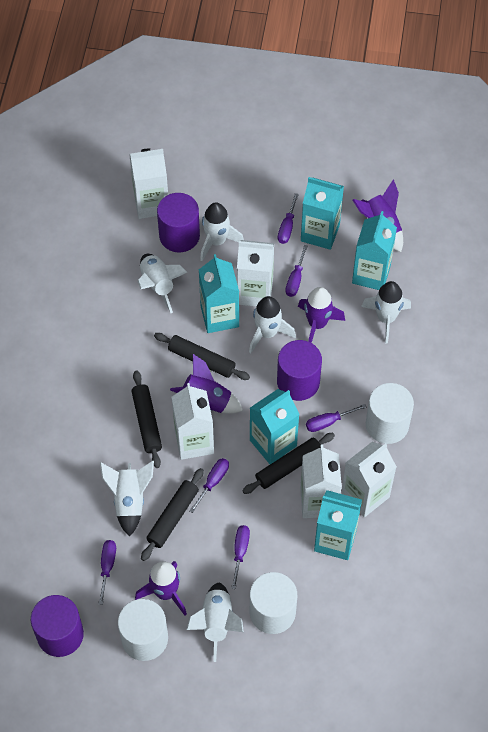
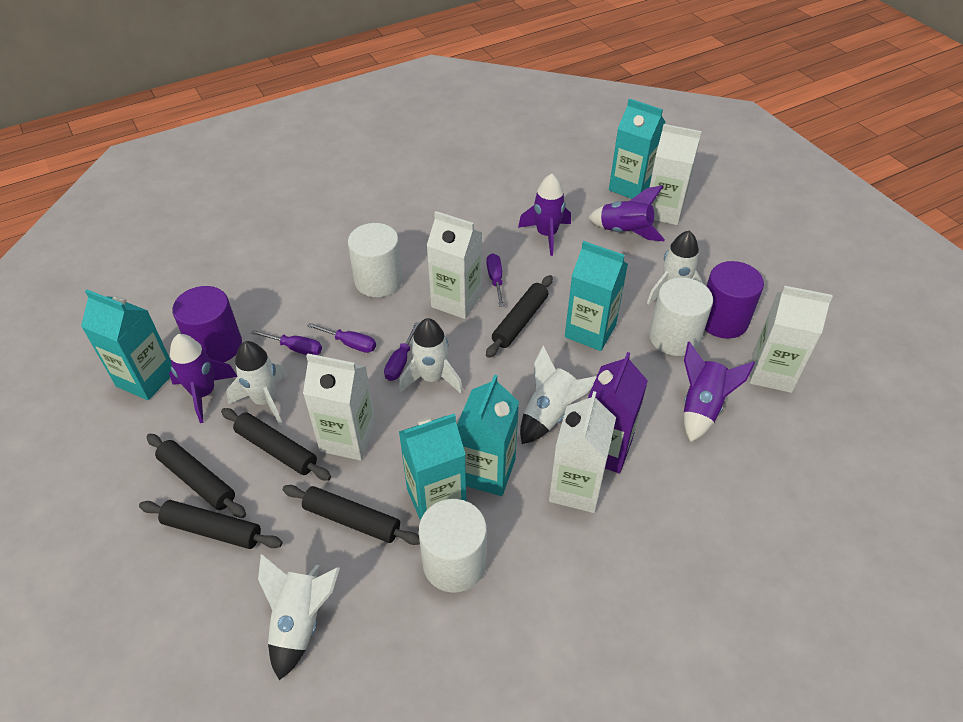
black rolling pin: 4 -> 5
purple carton: 0 -> 1
purple cylinder: 3 -> 2
purple screwdriver: 6 -> 4
white rocket: 6 -> 5

